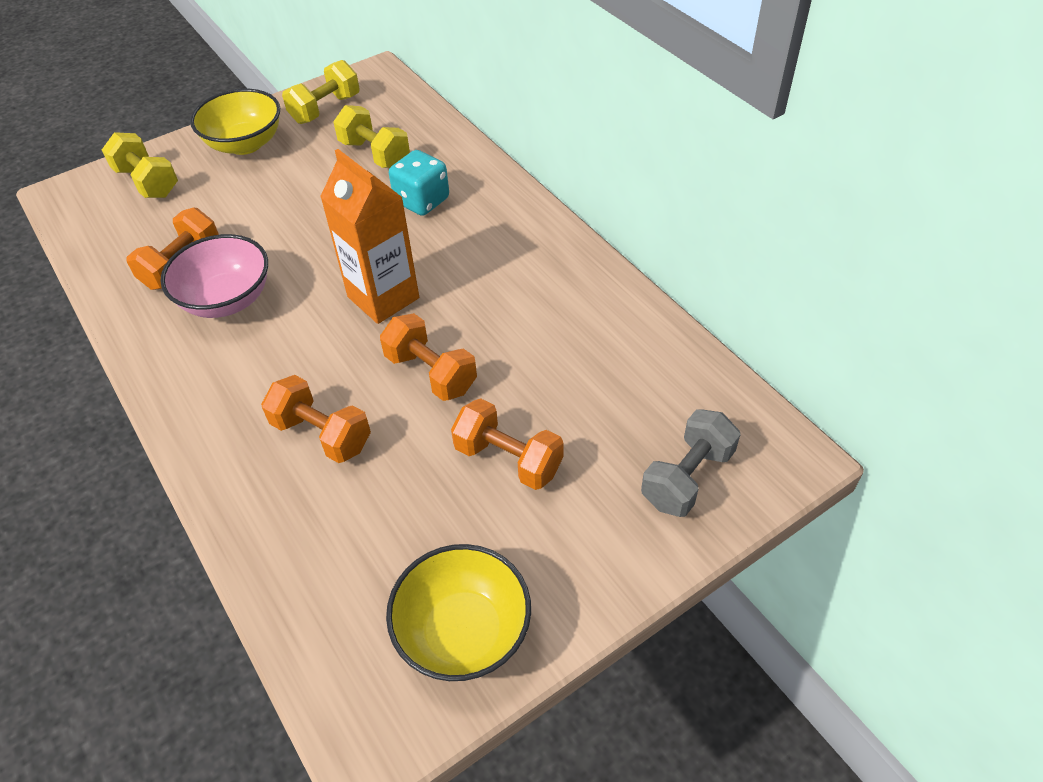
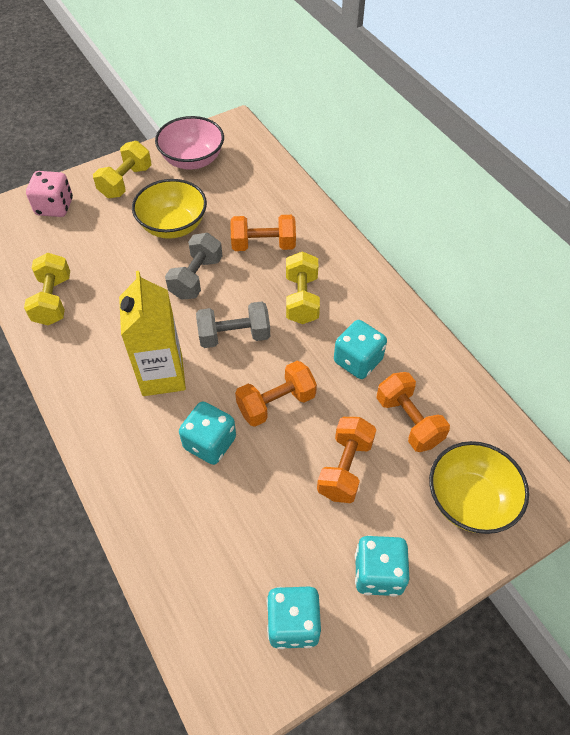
grey dumbbell: 1 -> 2
orange carton: 1 -> 0
pink dice: 0 -> 1
turquoise dice: 1 -> 4
yellow carton: 0 -> 1

